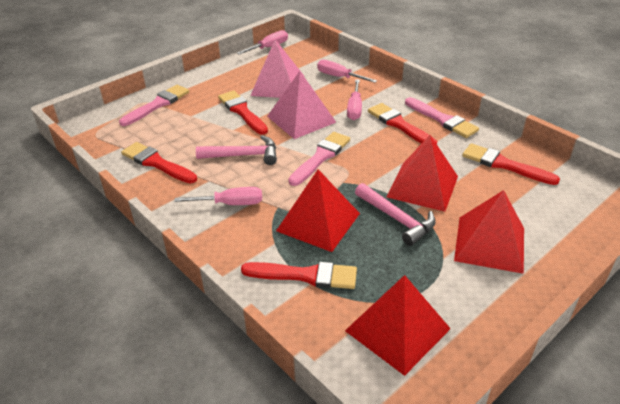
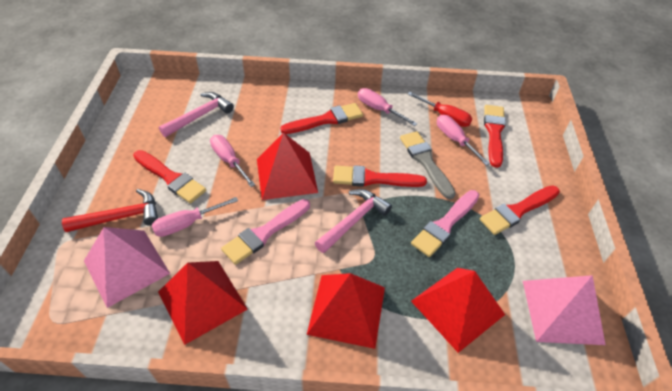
grey brush: 0 -> 1
pink brush: 3 -> 2
red hammer: 0 -> 1
red screwdriver: 0 -> 1

